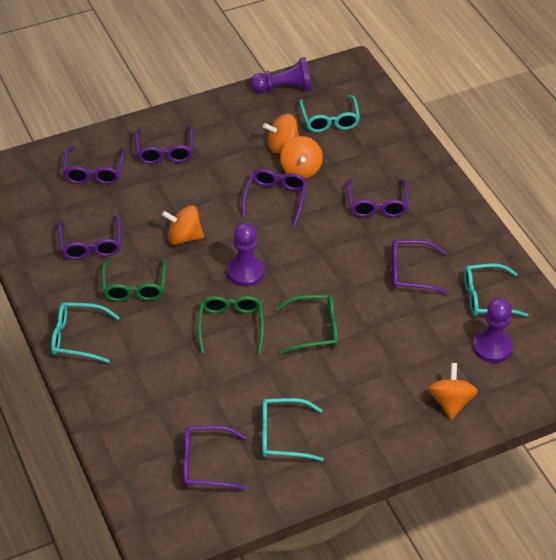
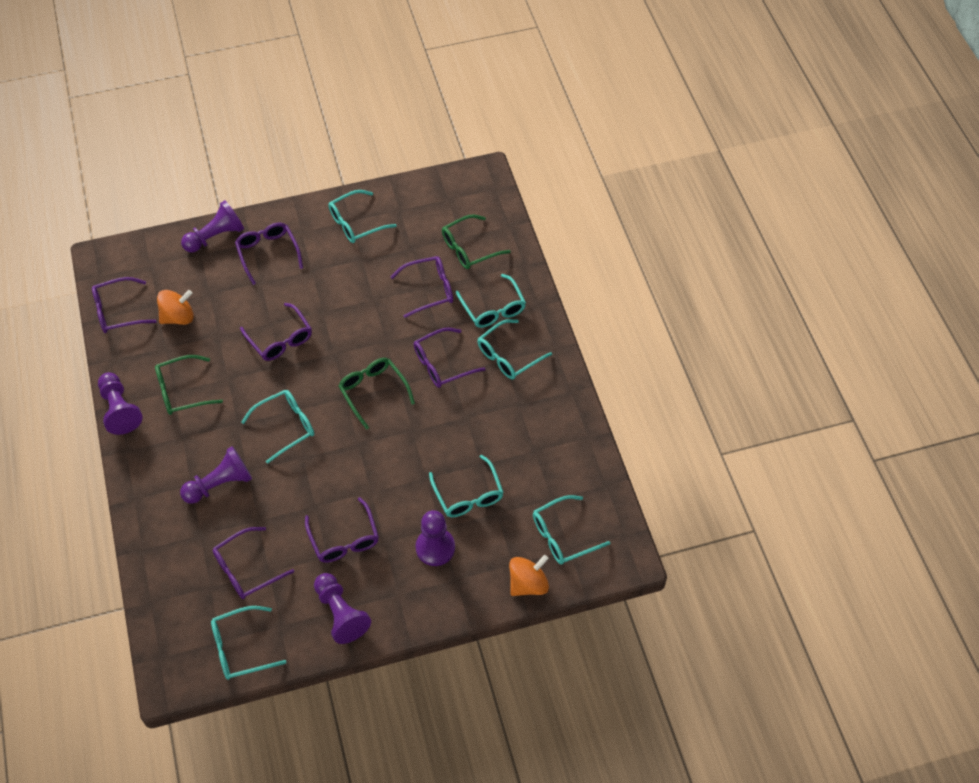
orange spinning top: 4 -> 2
purple pawn: 3 -> 5
turquoise glasses: 4 -> 7

